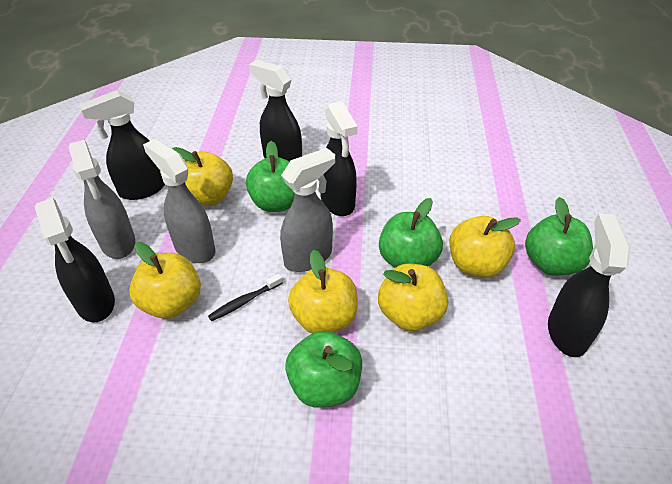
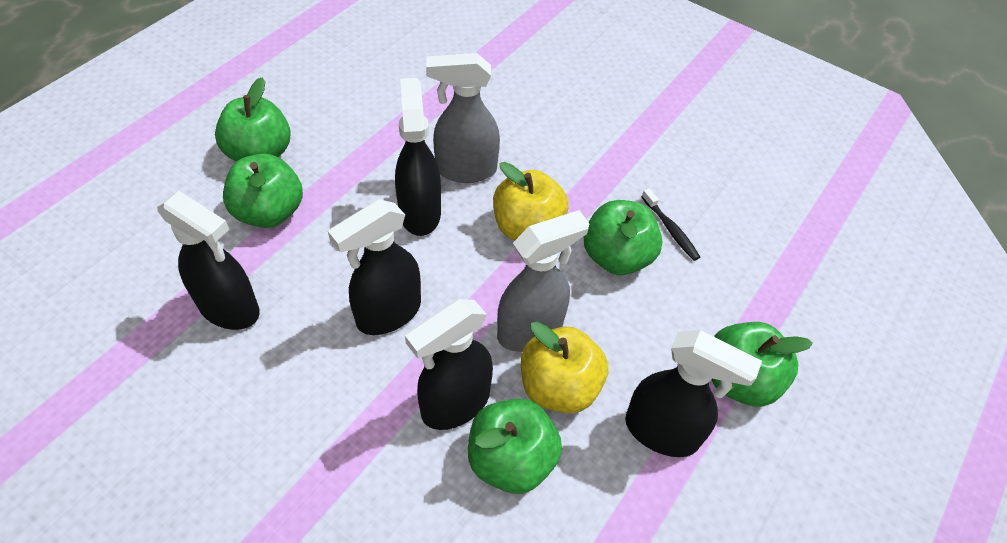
green apple: 4 -> 5
grey spray bottle: 3 -> 2
yellow apple: 5 -> 2

